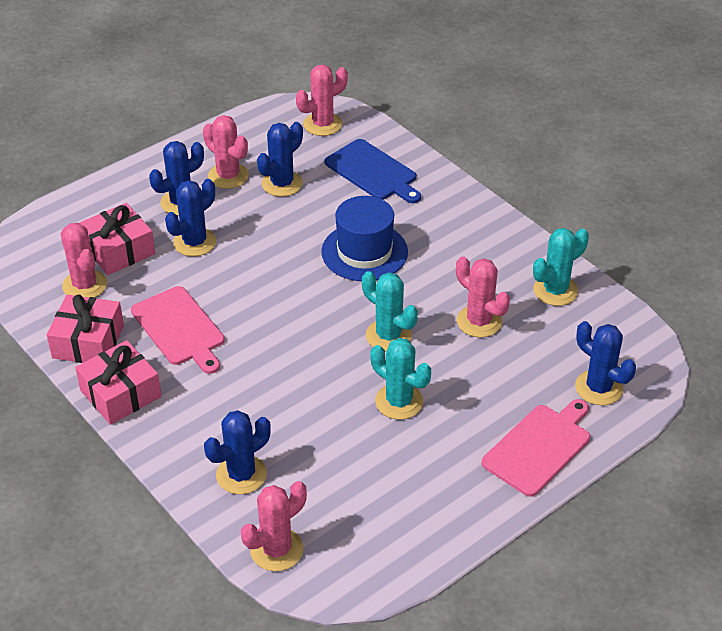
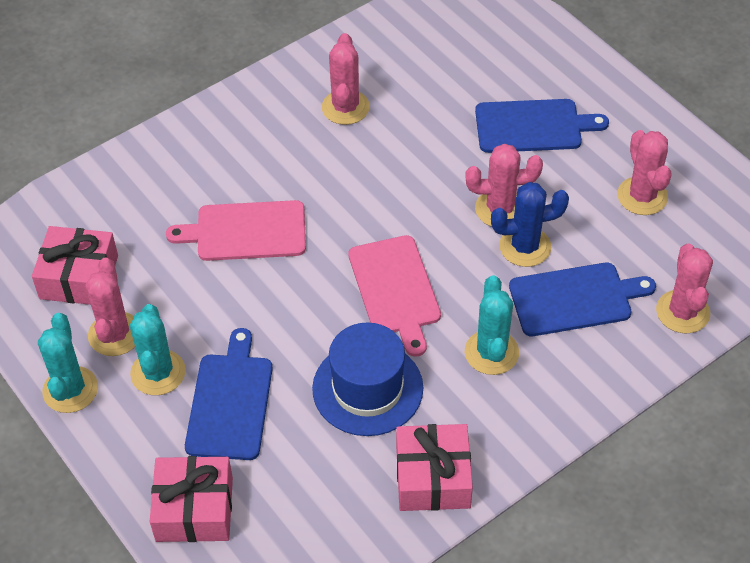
blue cactus: 5 -> 1
blue cutting board: 1 -> 3

